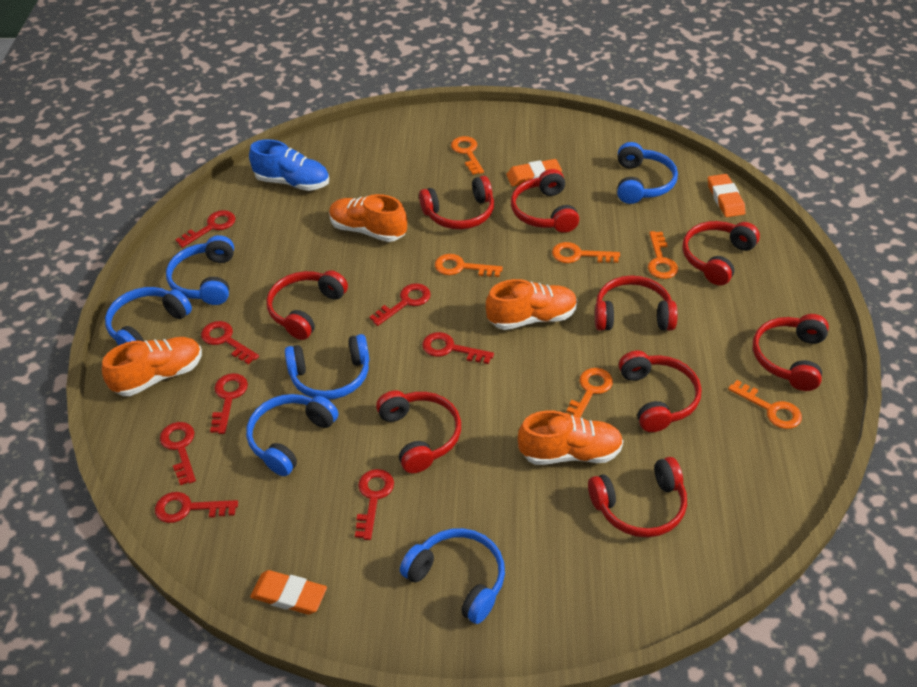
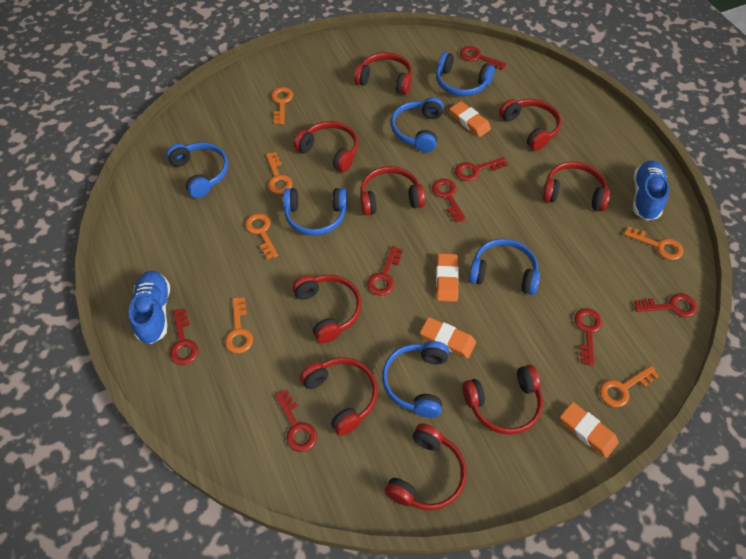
blue shoe: 1 -> 2
orange eraser: 3 -> 4
orange shoe: 4 -> 0

